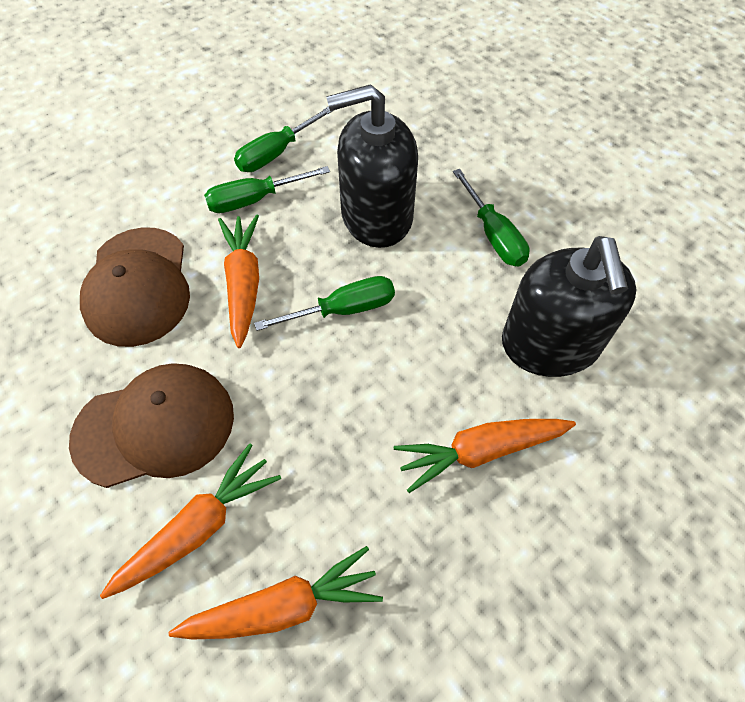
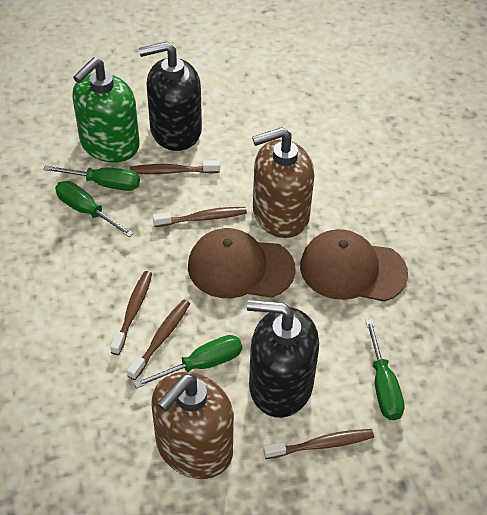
brown soap dispenser: 0 -> 2
brown toothbrush: 0 -> 5
green soap dispenser: 0 -> 1
orange carrot: 4 -> 0

